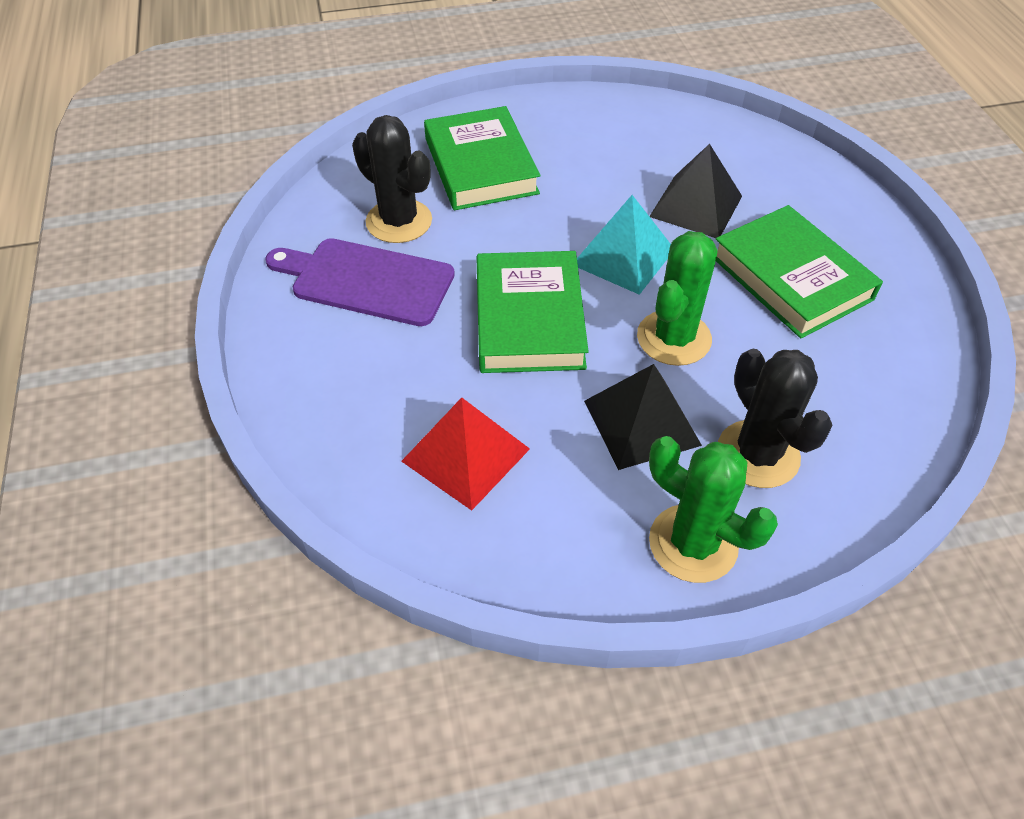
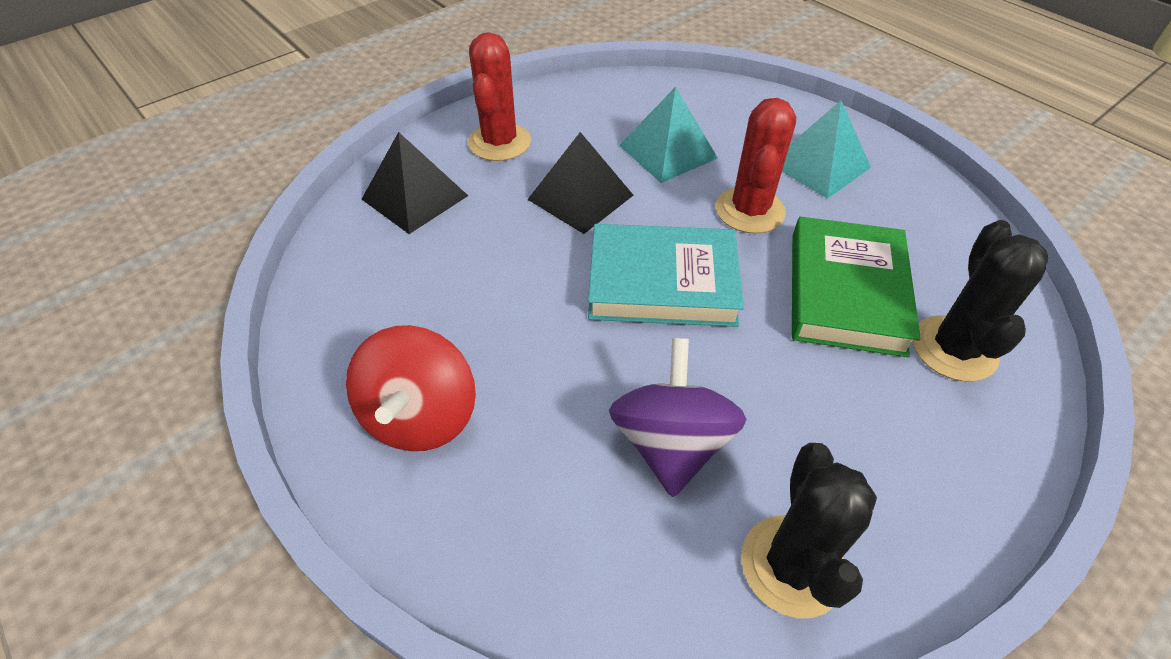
green book: 3 -> 1
green cactus: 2 -> 0
purple cutting board: 1 -> 0
purple spinning top: 0 -> 1
red cactus: 0 -> 2
red pyramid: 1 -> 0
red spinning top: 0 -> 1
turquoise book: 0 -> 1
turquoise pyramid: 1 -> 2

